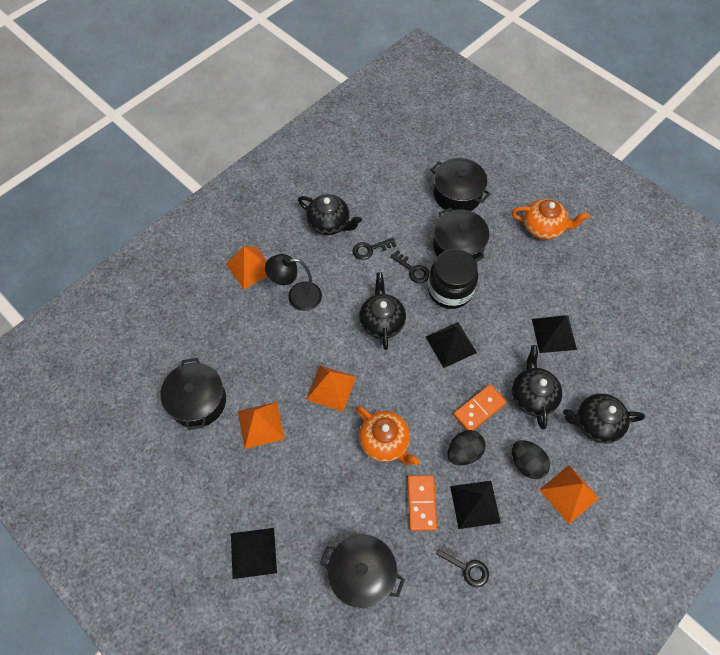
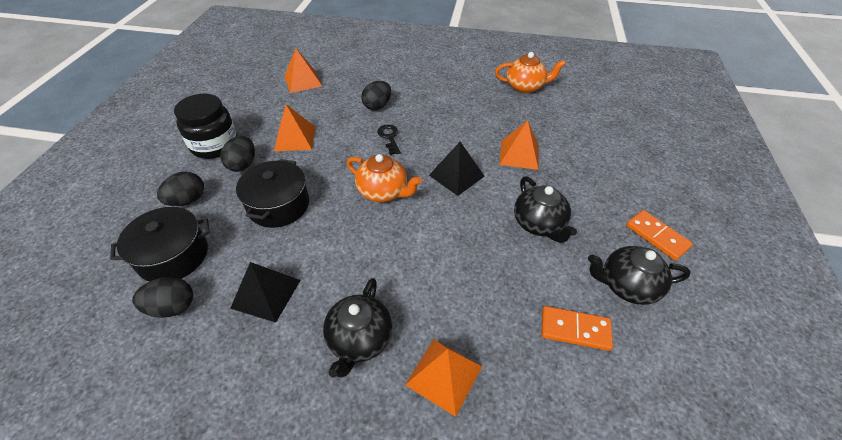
black egg: 2 -> 4
black key: 3 -> 1
black lamp: 1 -> 0
black pot: 4 -> 2
black pyramid: 4 -> 2
black teapot: 4 -> 3

